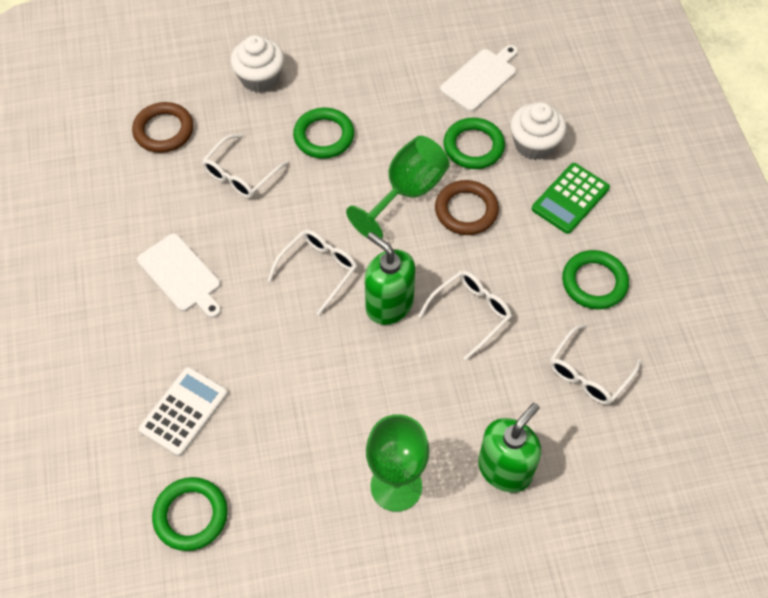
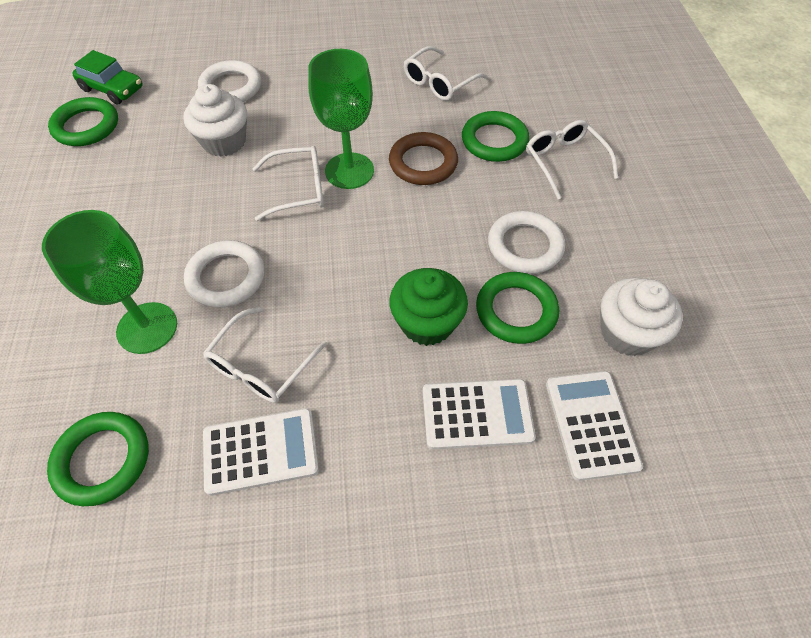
brown ring: 2 -> 1
green calculator: 1 -> 0
green car: 0 -> 1
green cupcake: 0 -> 1
green soap dispenser: 2 -> 0
white calculator: 1 -> 3
white cutting board: 2 -> 0
white ring: 0 -> 3

